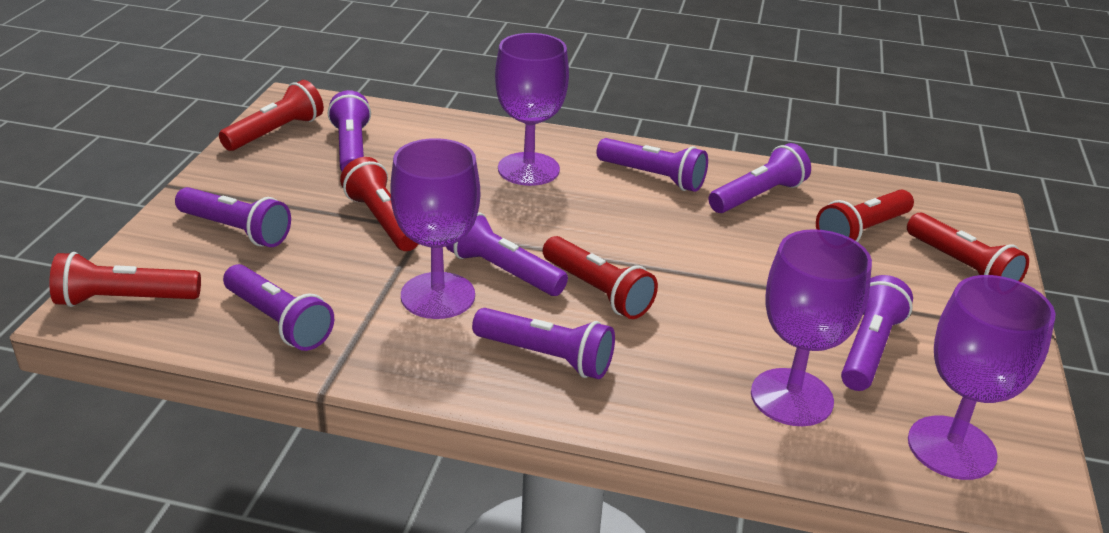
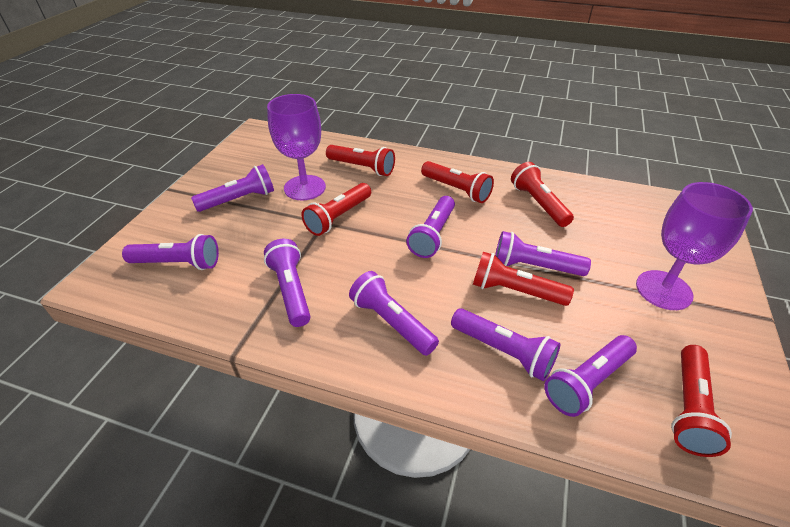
purple goblet: 4 -> 2

